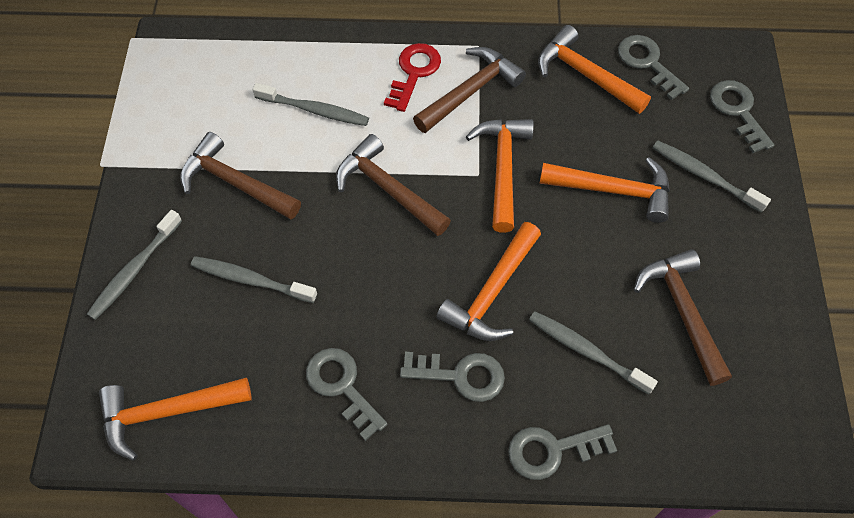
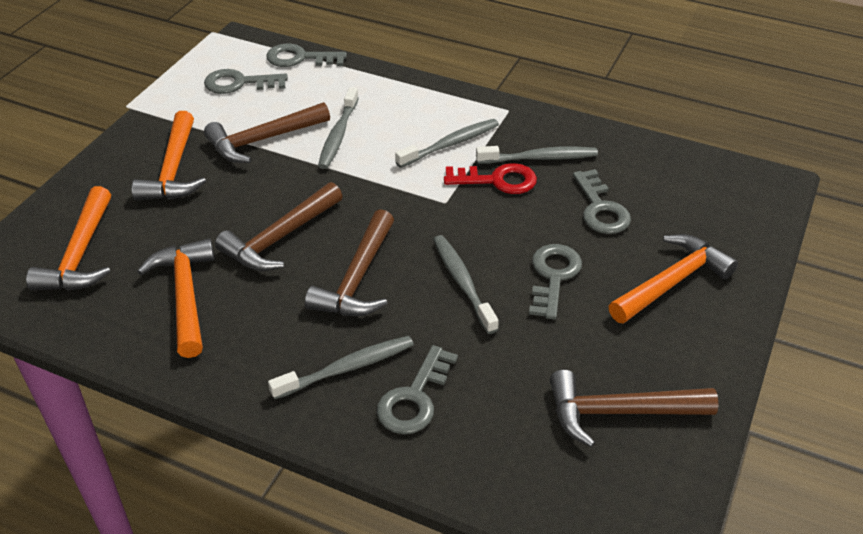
orange hammer: 5 -> 4

